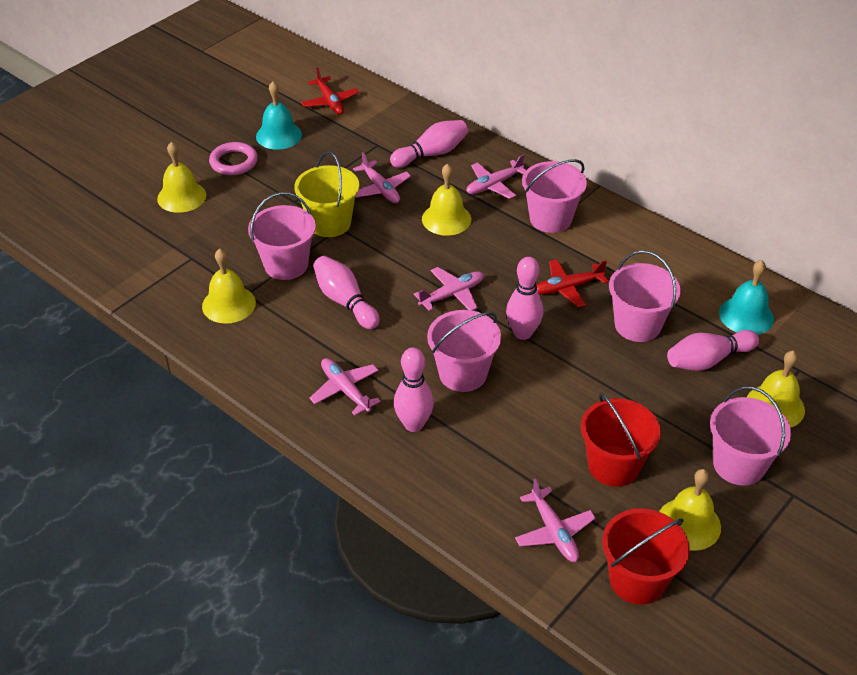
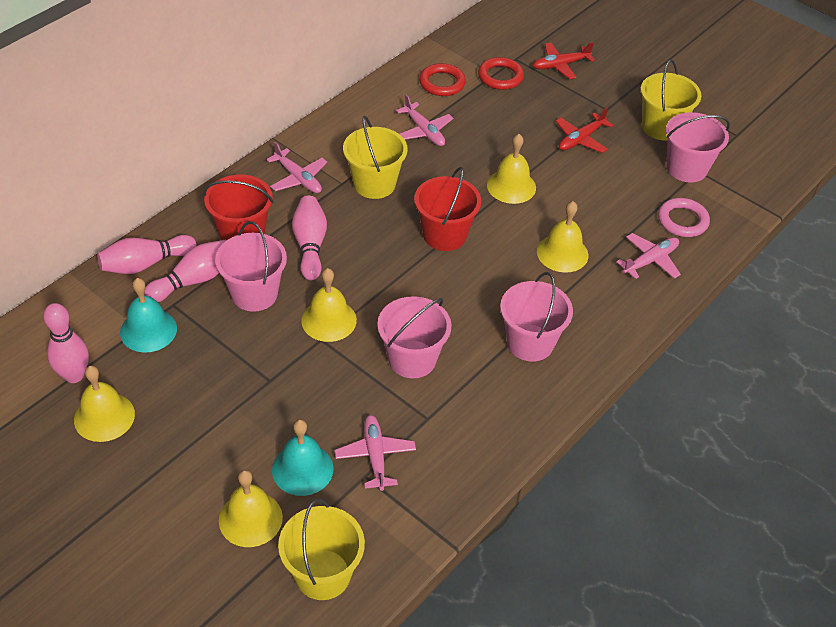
pink bowling pin: 5 -> 4
pink bucket: 5 -> 4
pink plane: 5 -> 4
red ring: 0 -> 2
yellow bucket: 1 -> 3

